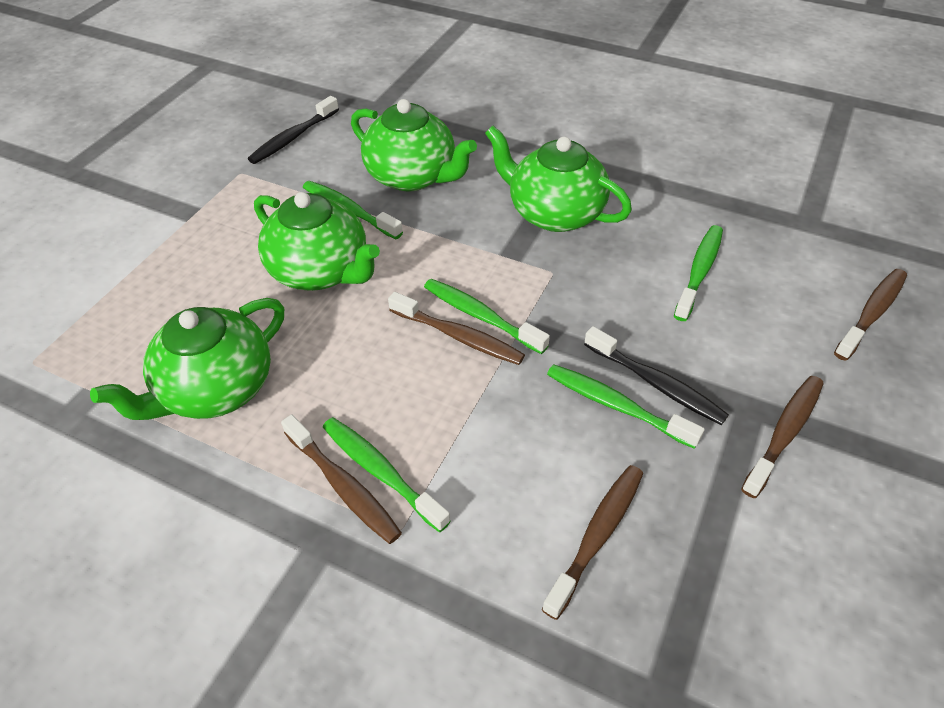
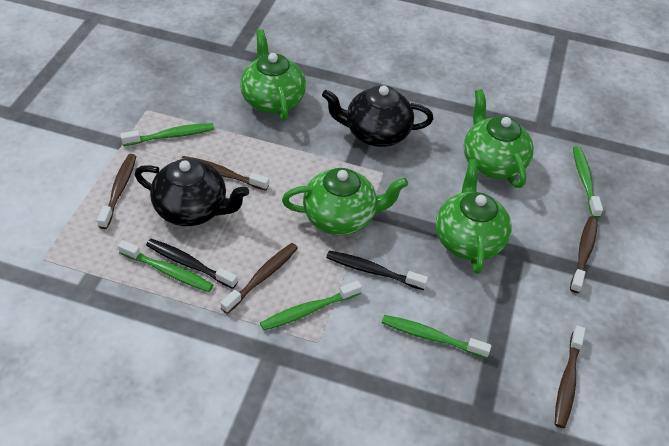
black teapot: 0 -> 2

